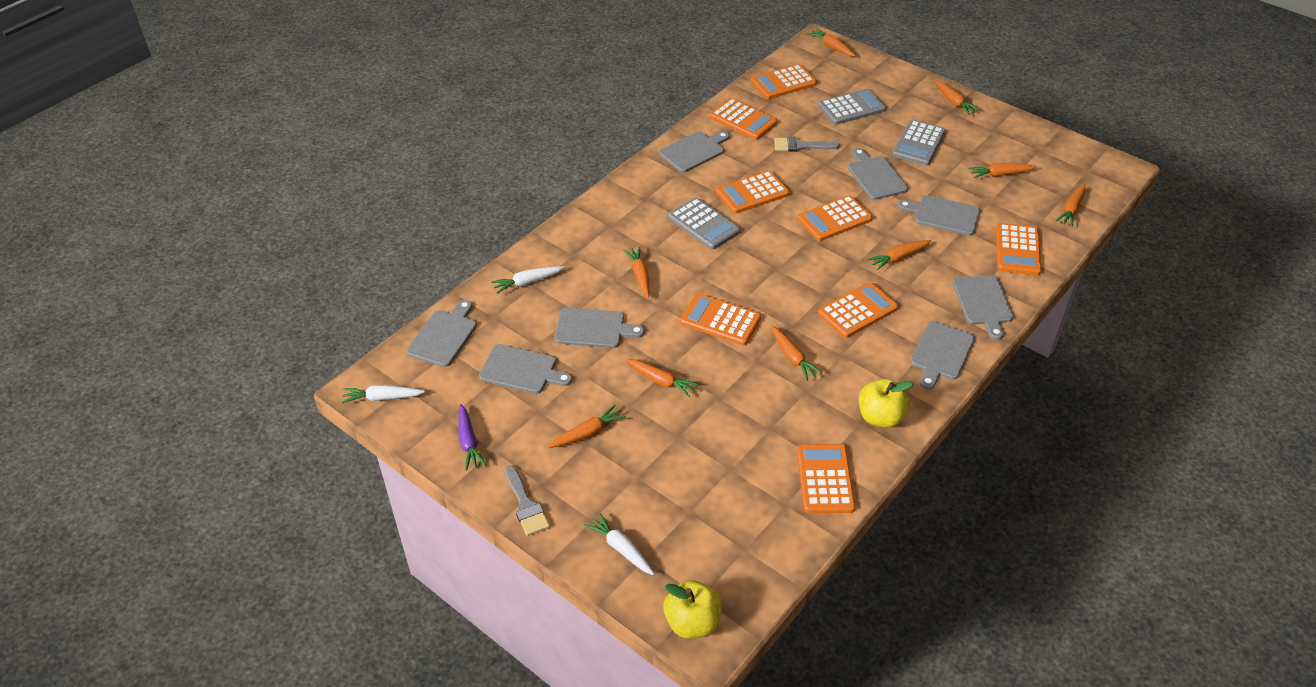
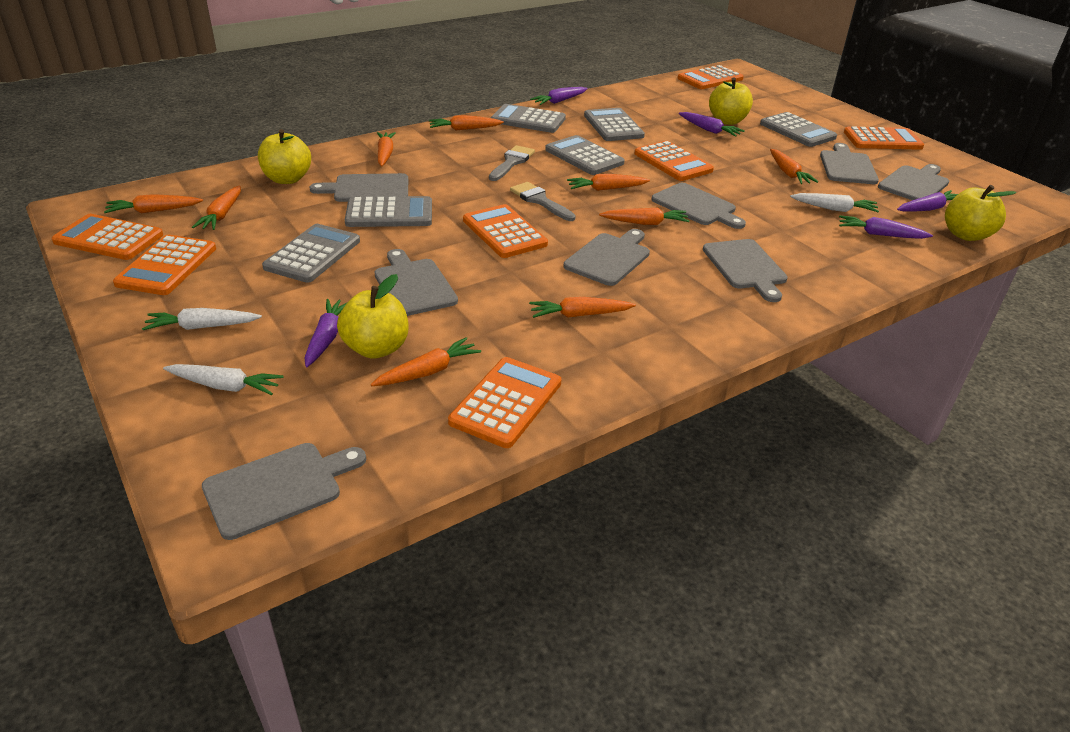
grey calculator: 3 -> 6
orange calculator: 8 -> 7
purple carrot: 1 -> 5
yellow apple: 2 -> 4

